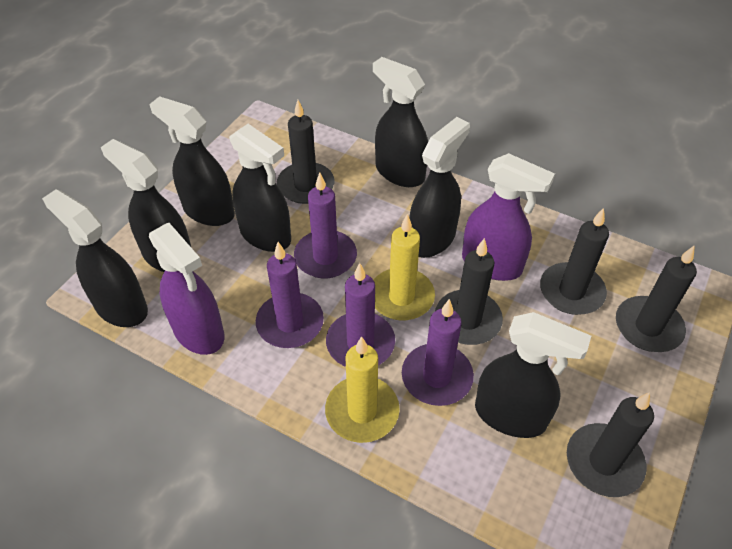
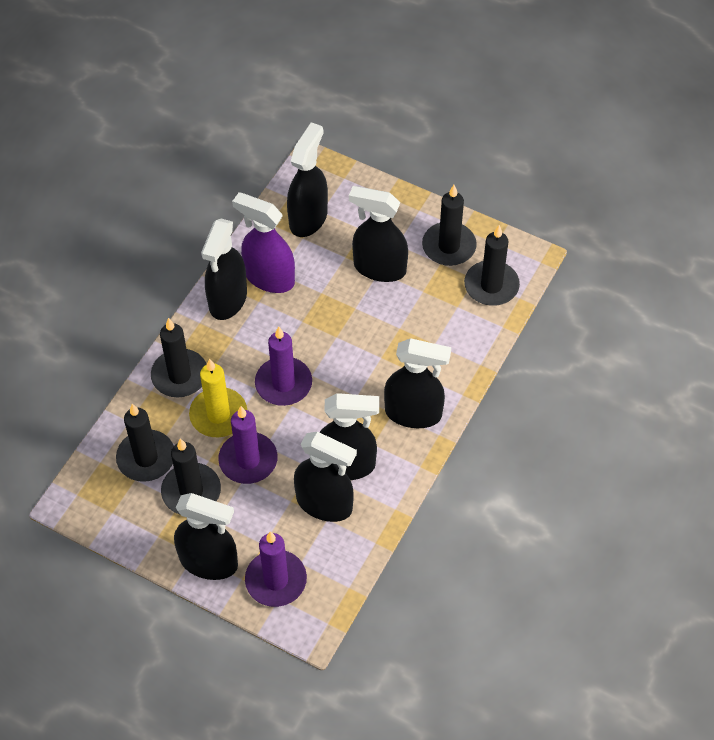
purple candle: 4 -> 3
purple spray bottle: 2 -> 1
yellow candle: 2 -> 1

